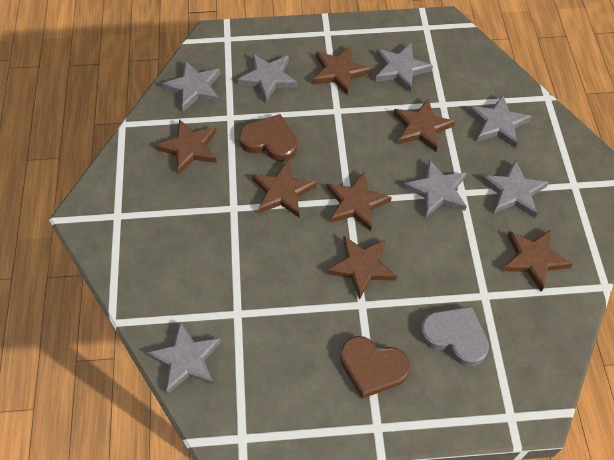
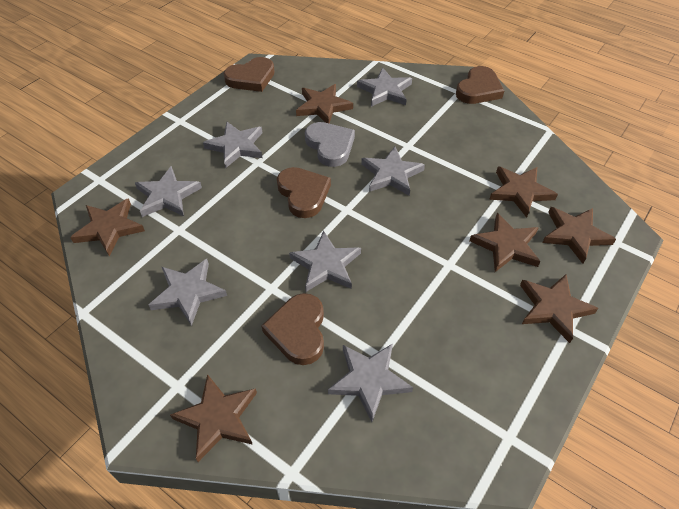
brown heart: 2 -> 4

